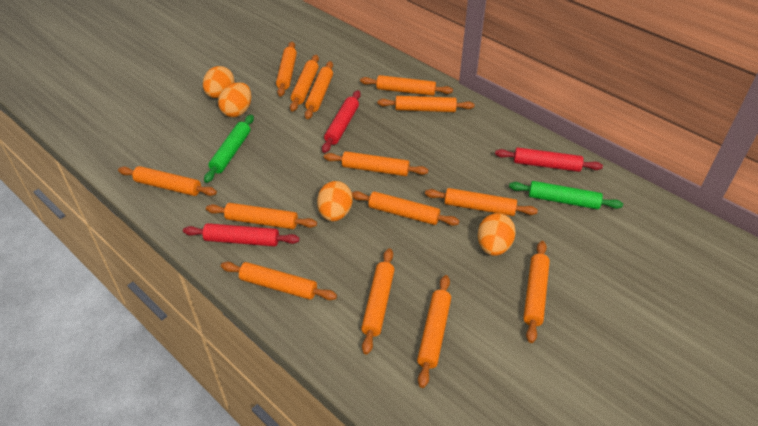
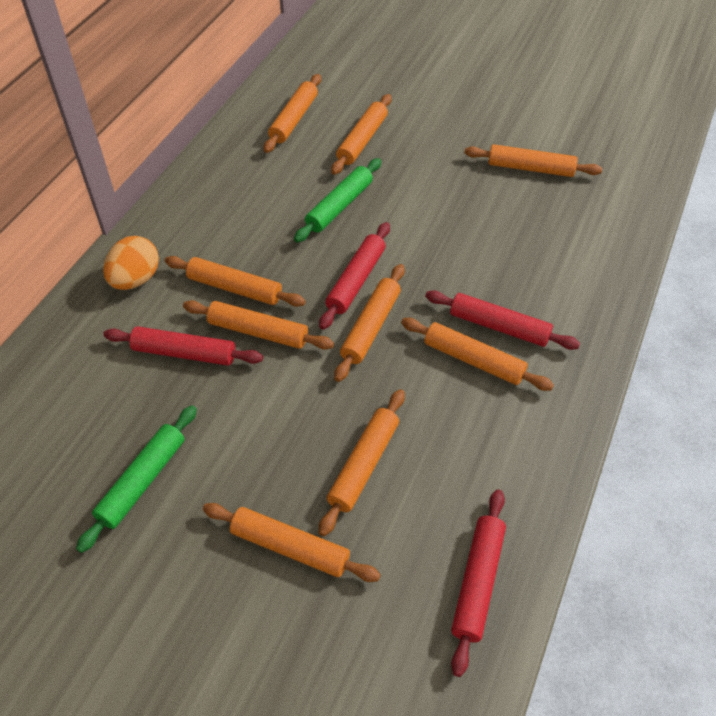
orange egg: 4 -> 1
orange rolling pin: 14 -> 9
red rolling pin: 3 -> 4

